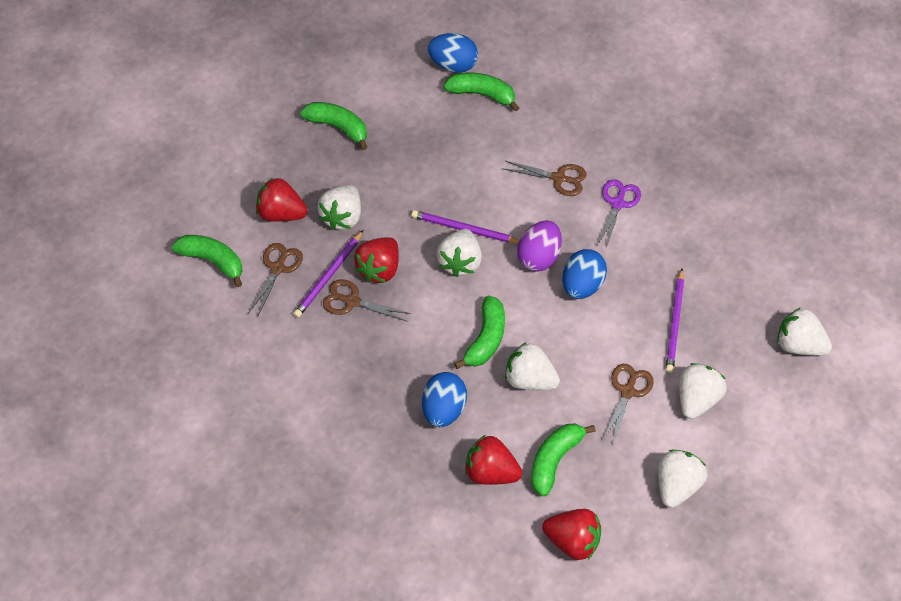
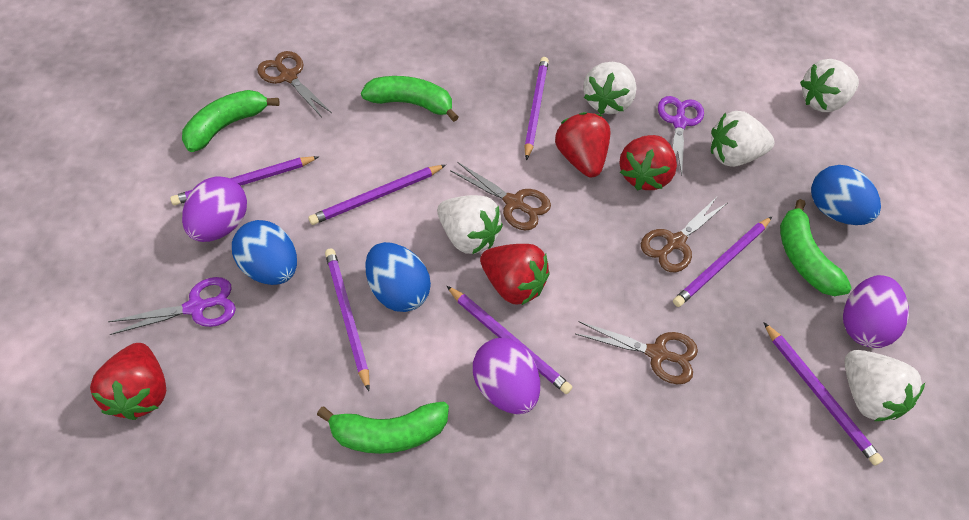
green banana: 5 -> 4
purple egg: 1 -> 3
purple pencil: 3 -> 7
purple scissors: 1 -> 2
white strawberry: 6 -> 5

